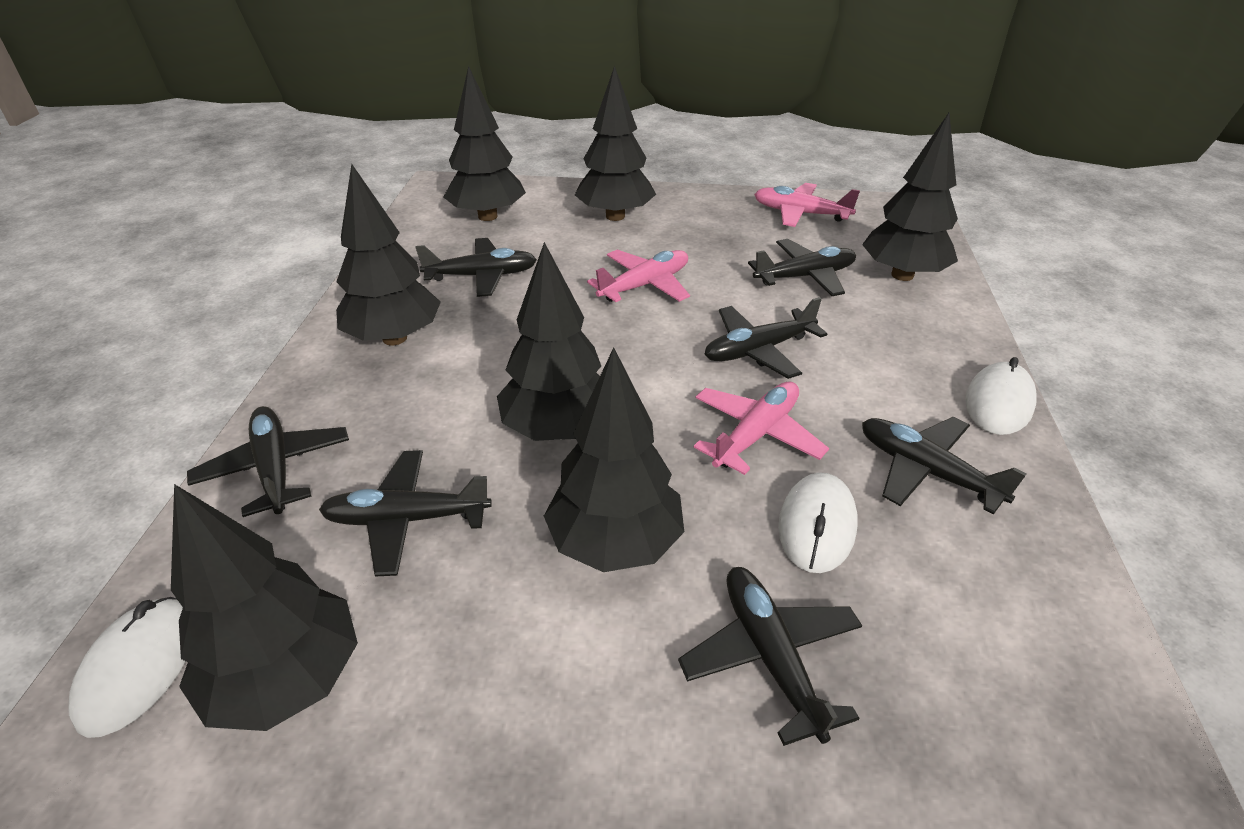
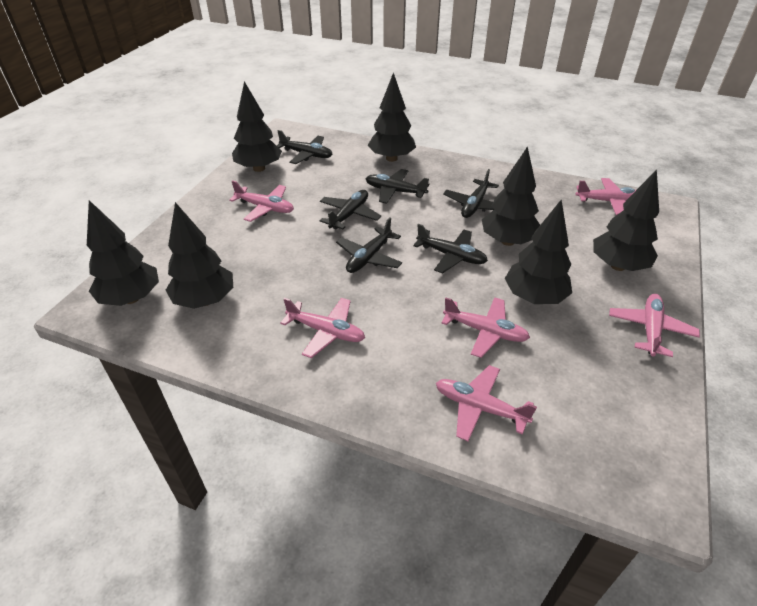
black plane: 7 -> 6
pink plane: 3 -> 6
white mouse: 3 -> 0

